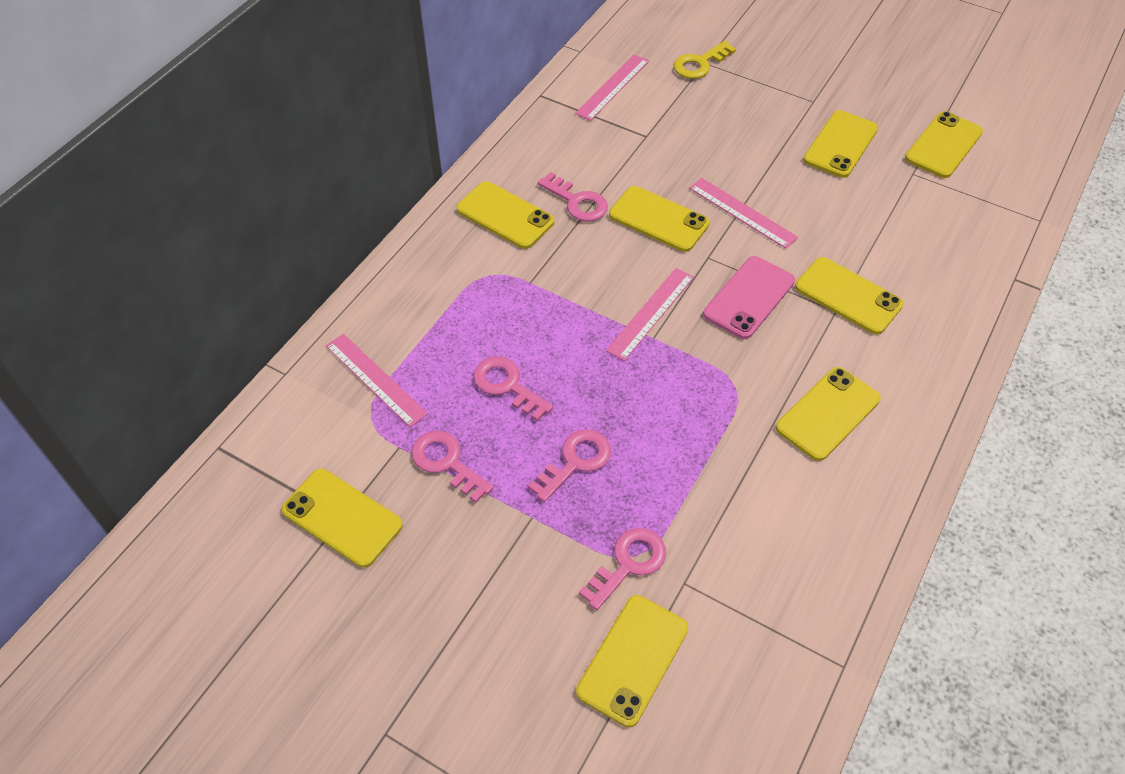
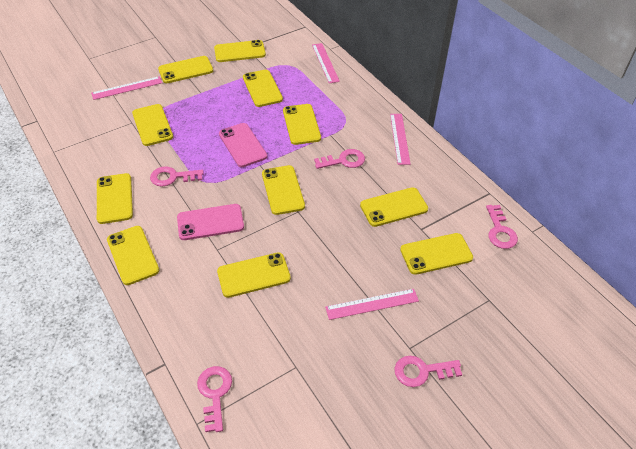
pink phone: 1 -> 2
yellow key: 1 -> 0
yellow phone: 8 -> 11

